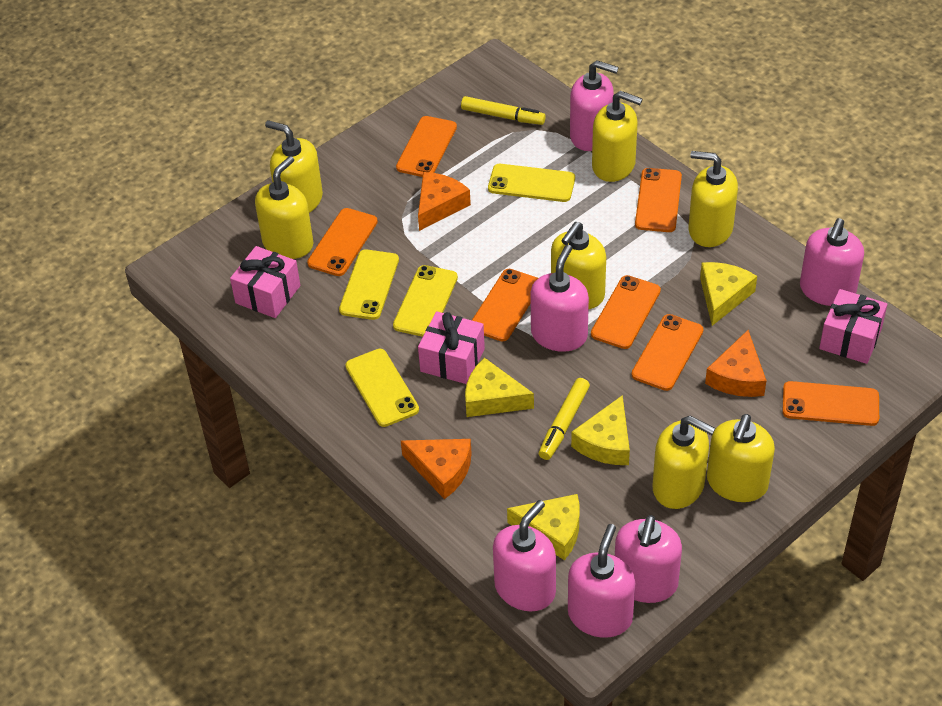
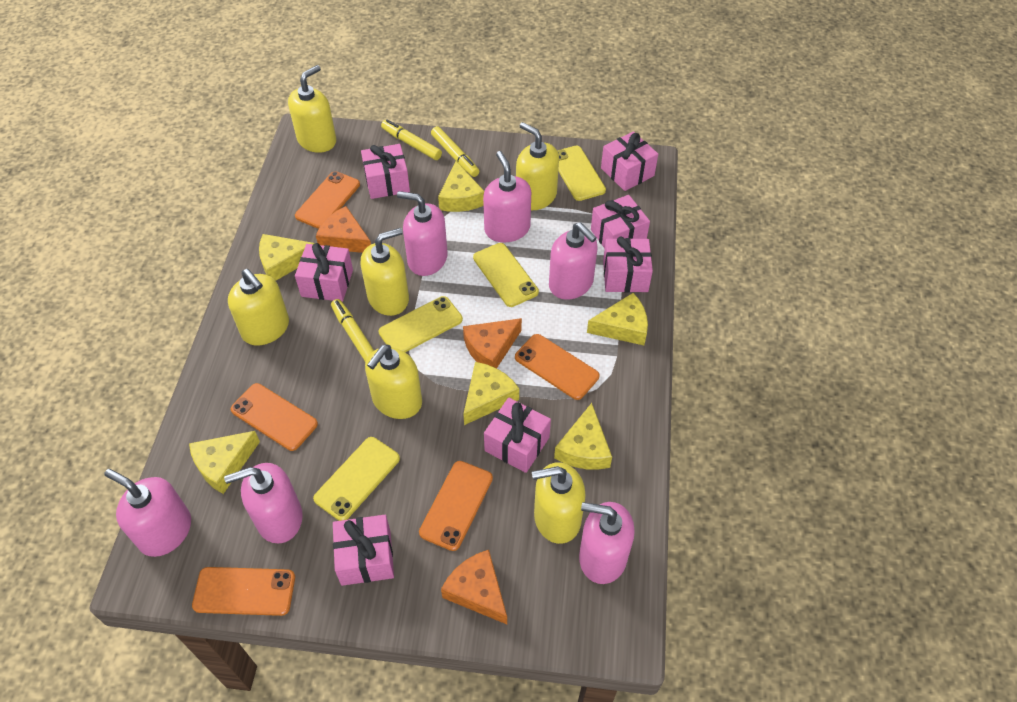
orange phone: 7 -> 5
pink gift: 3 -> 7
yellow cheese: 4 -> 6
yellow marker: 2 -> 3
yellow soap dispenser: 7 -> 6

